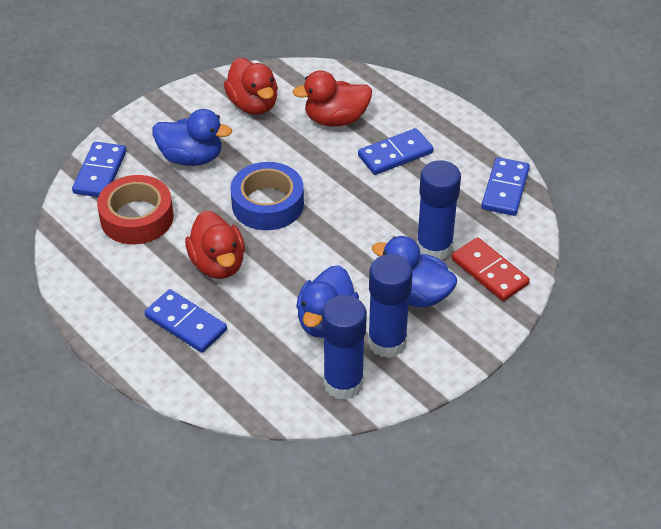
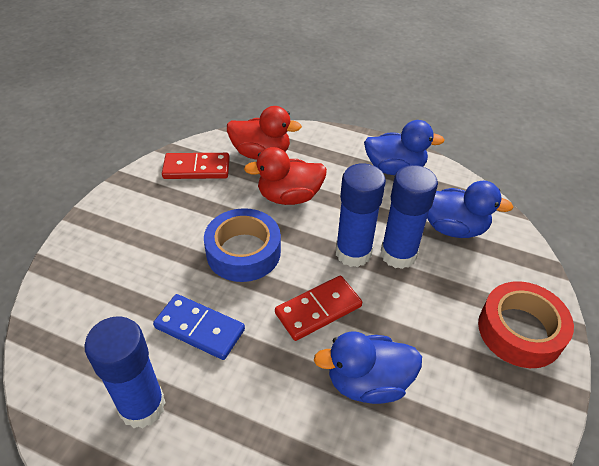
blue domino: 4 -> 1
red domino: 1 -> 2
red duck: 3 -> 2

